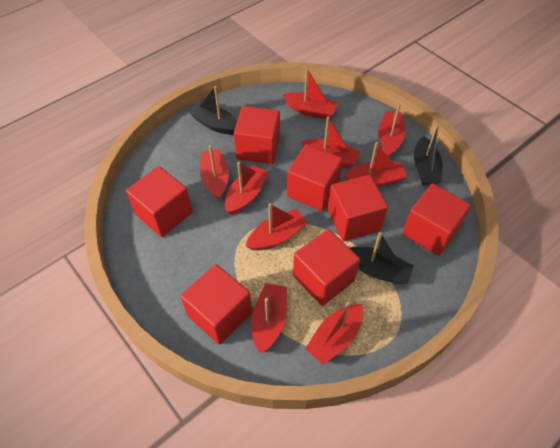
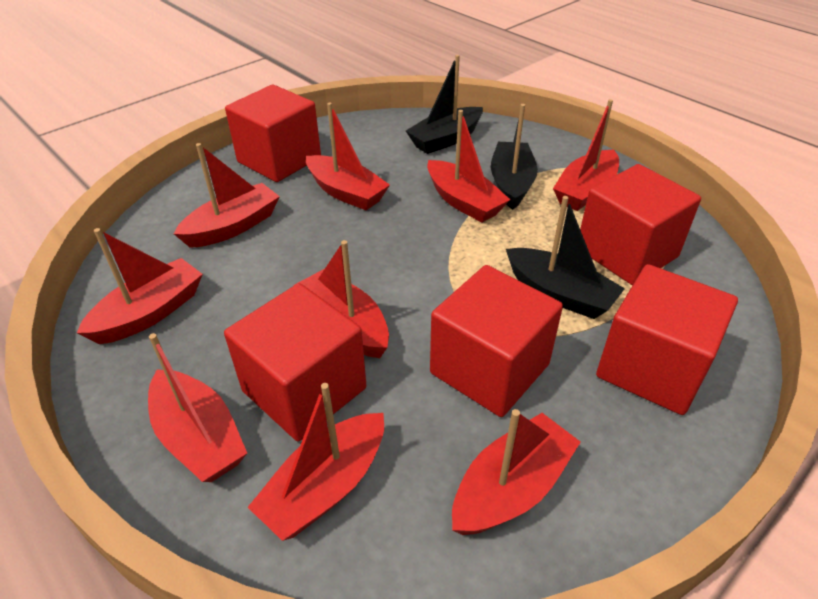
red cube: 7 -> 5

